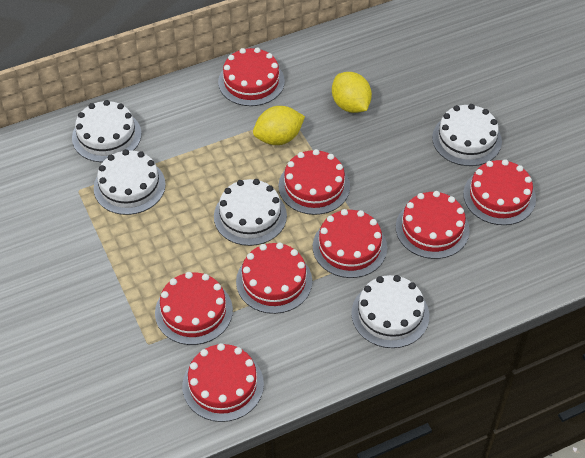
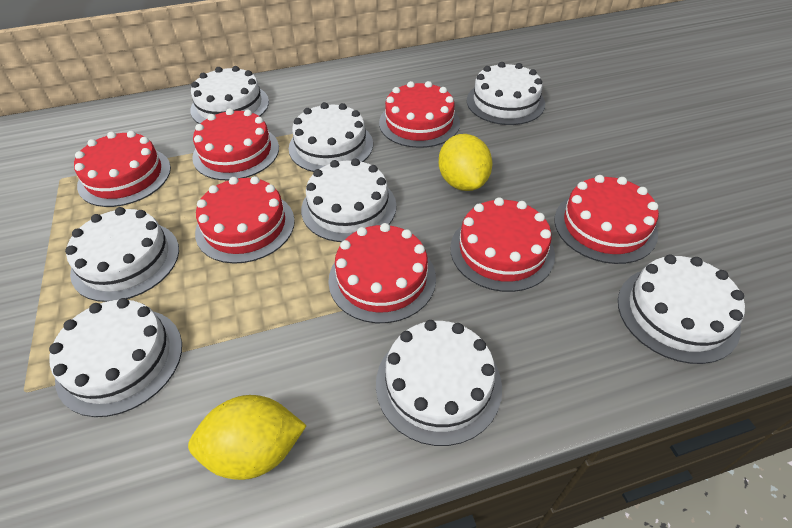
red cake: 8 -> 7
white cake: 5 -> 8

